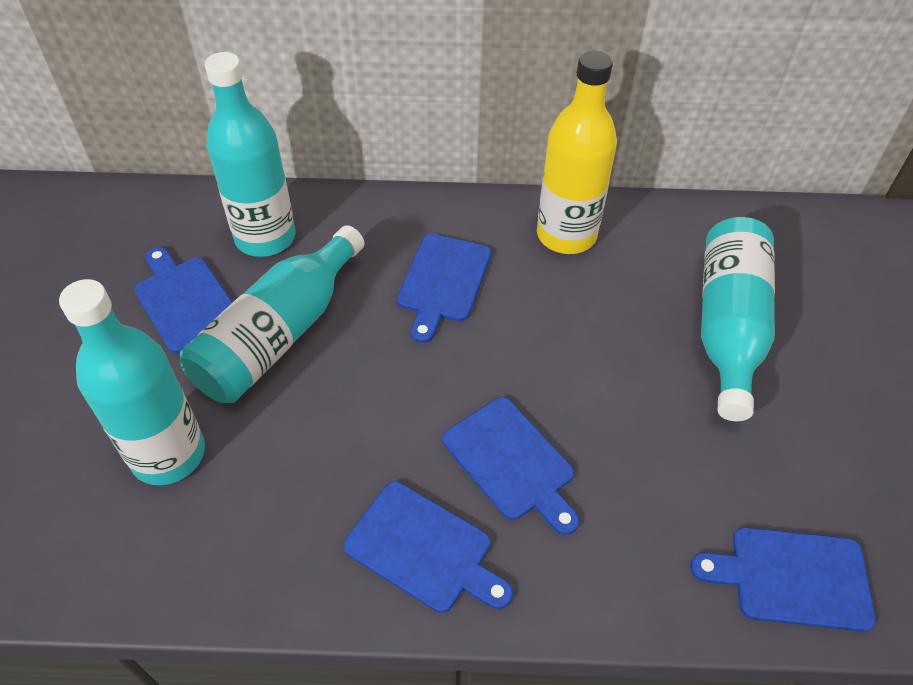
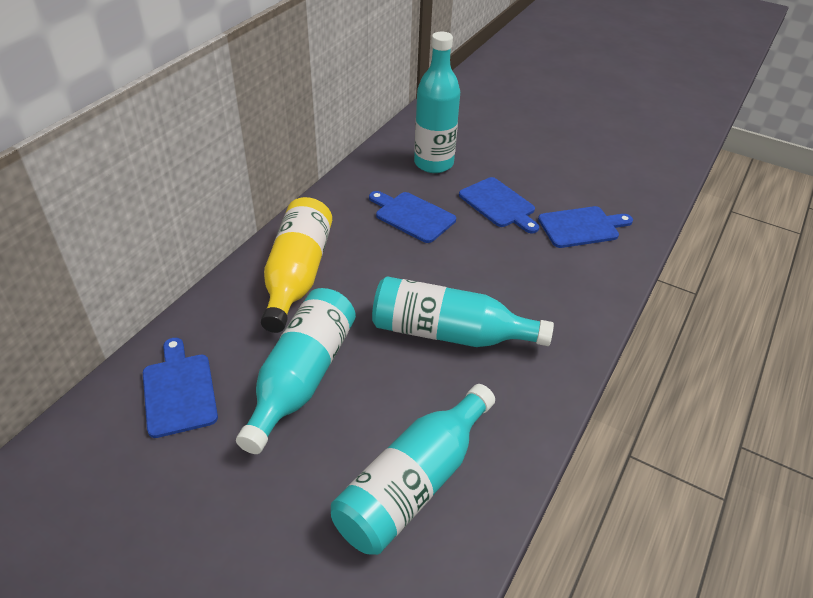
blue cutting board: 5 -> 4

